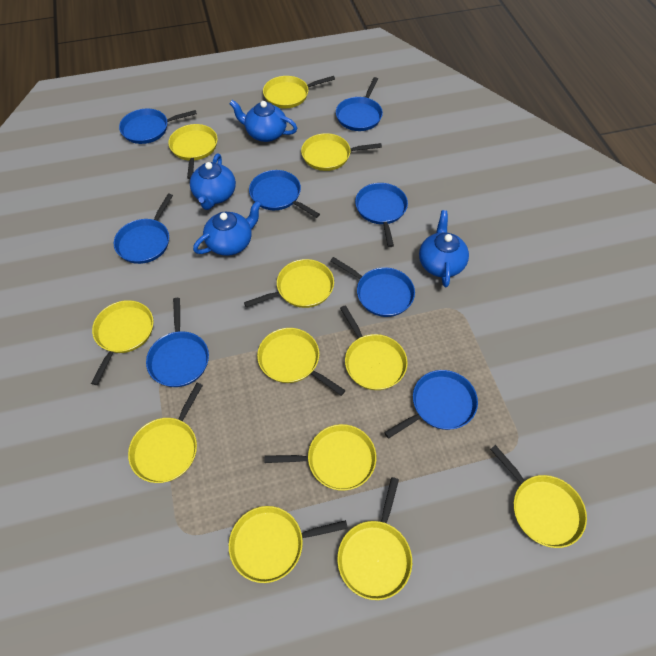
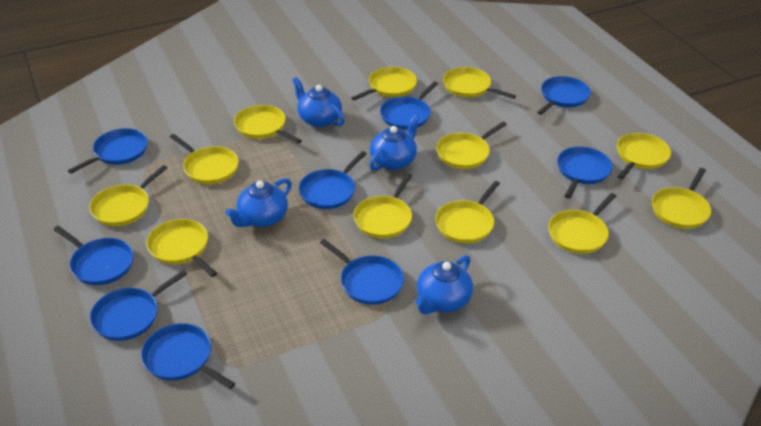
blue pan: 8 -> 9

